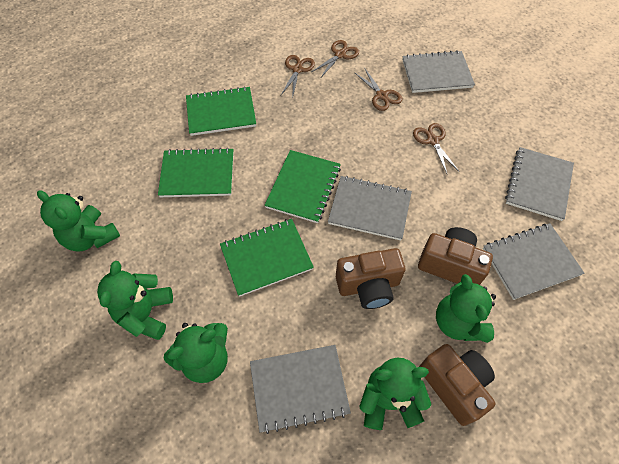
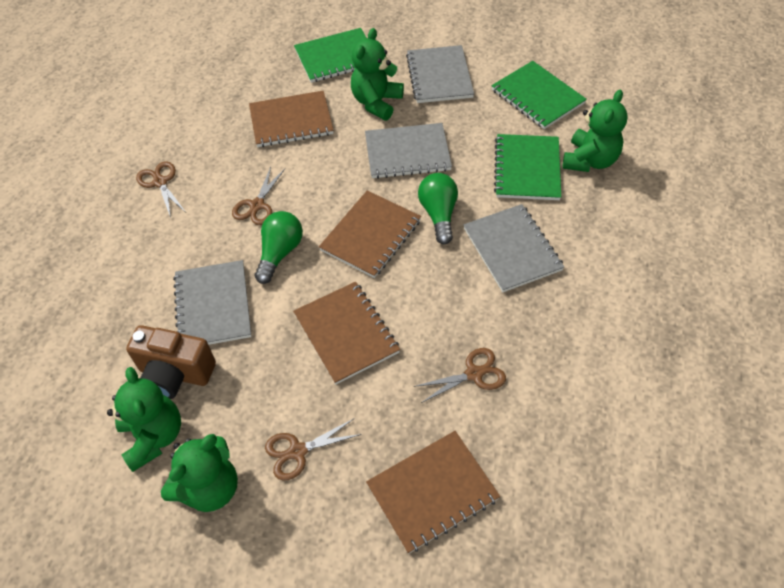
brown camera: 3 -> 1
brown notebook: 0 -> 4
green light bulb: 0 -> 2
green notebook: 4 -> 3
green teddy bear: 5 -> 4
grey notebook: 5 -> 4

